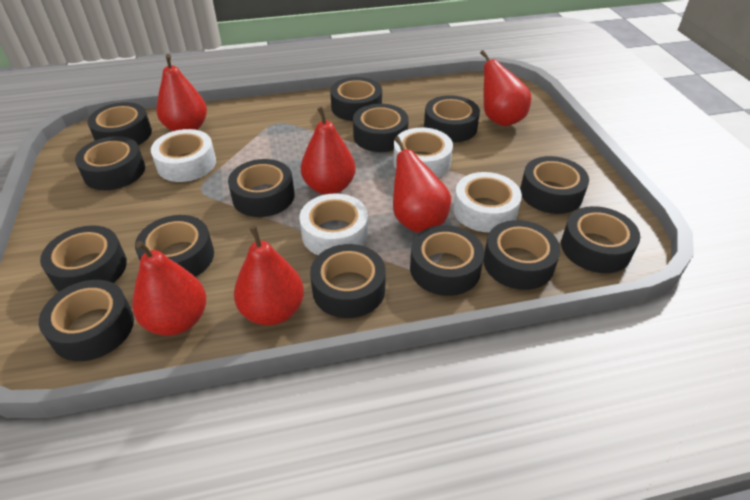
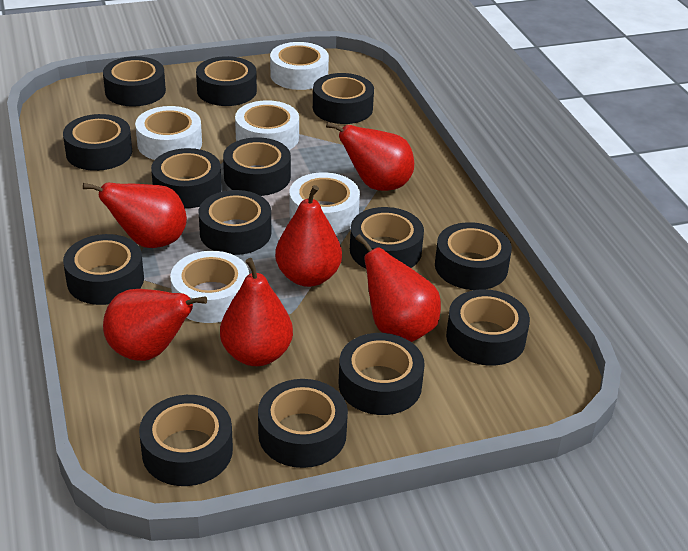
white tape: 4 -> 5

